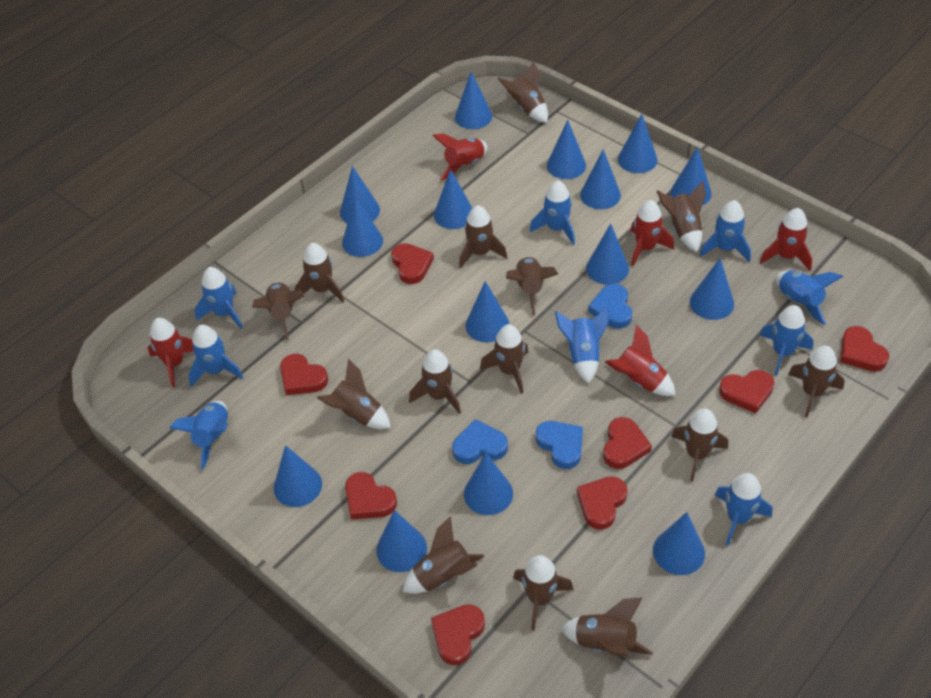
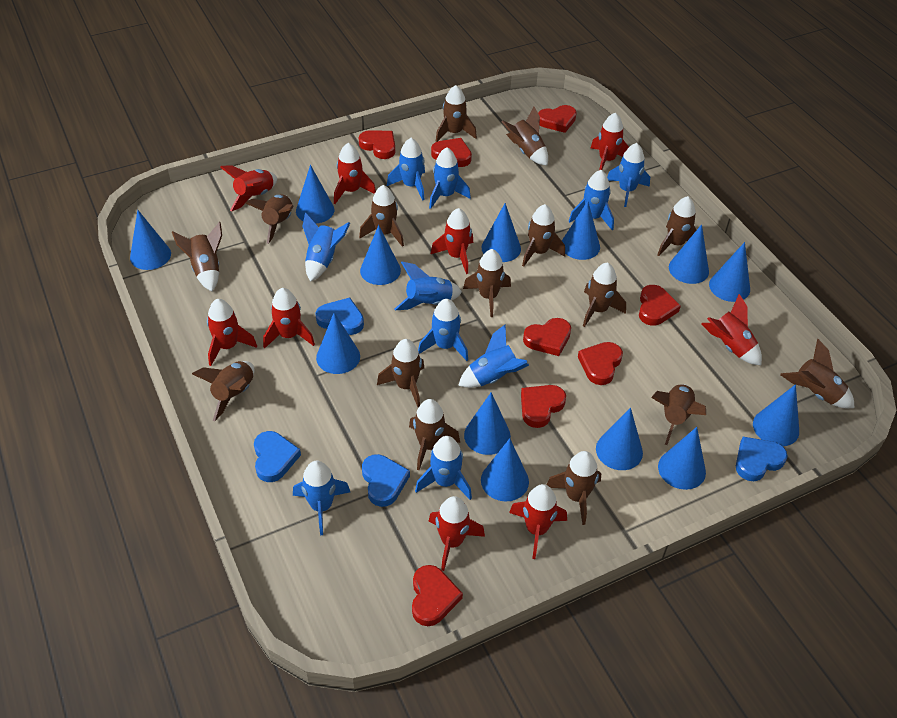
blue cone: 15 -> 13
blue heart: 3 -> 4
blue rocket: 9 -> 10
brown rocket: 14 -> 15
red rocket: 5 -> 9

